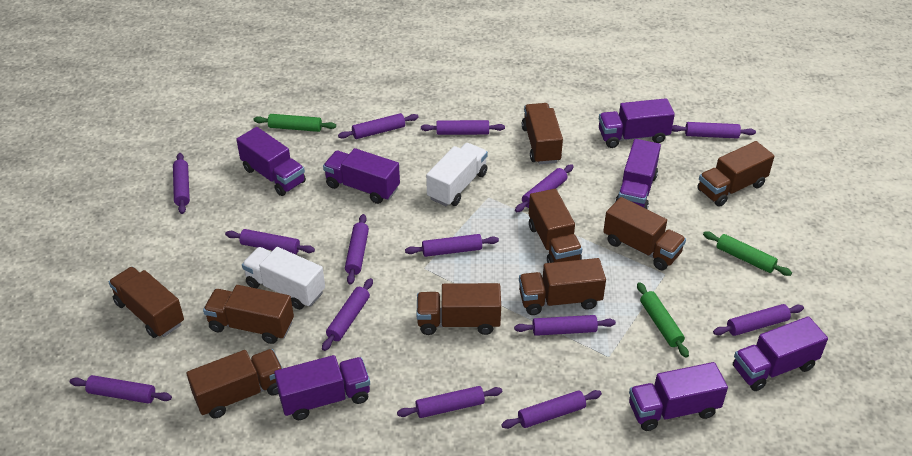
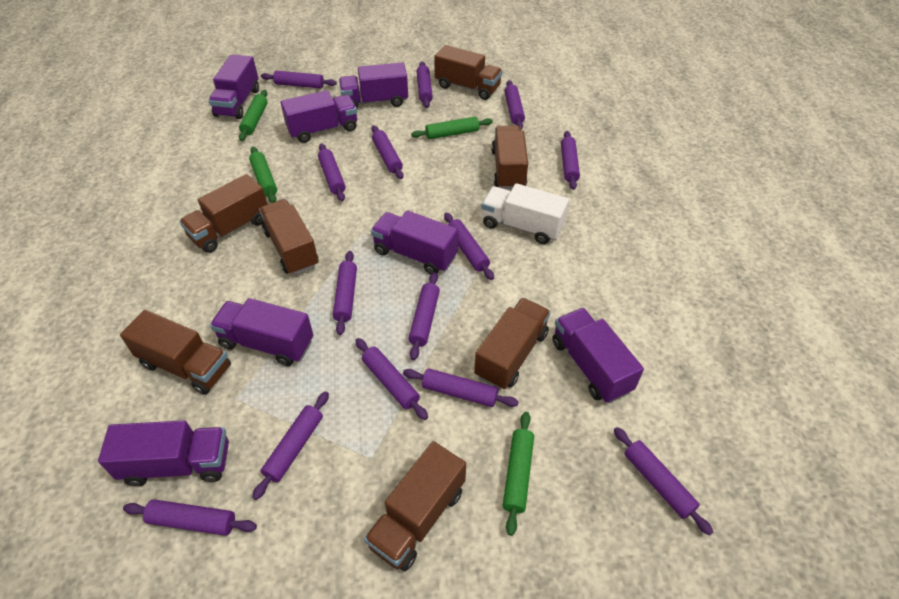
brown truck: 9 -> 7
green rolling pin: 3 -> 4
white truck: 2 -> 1

